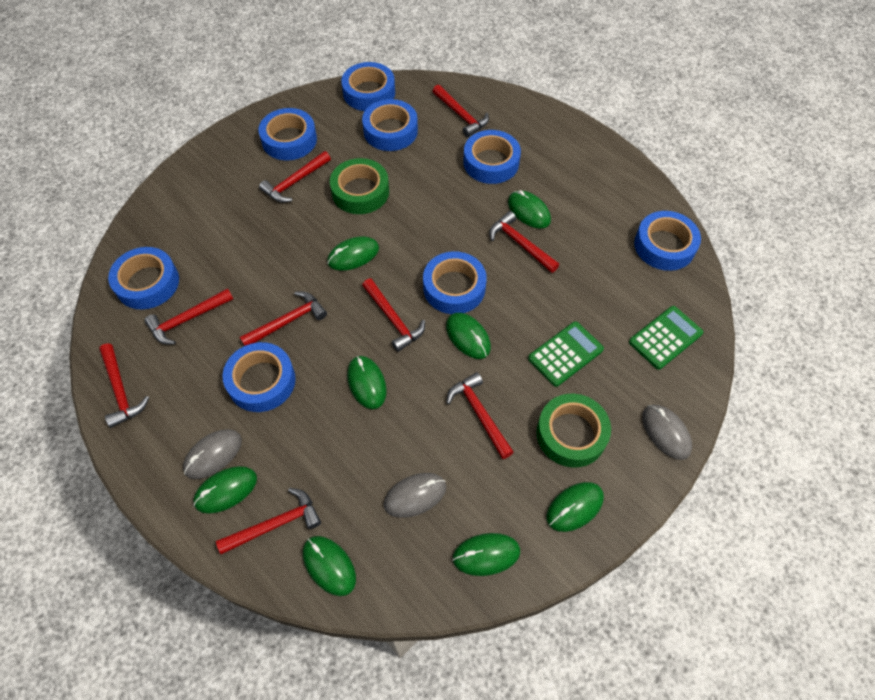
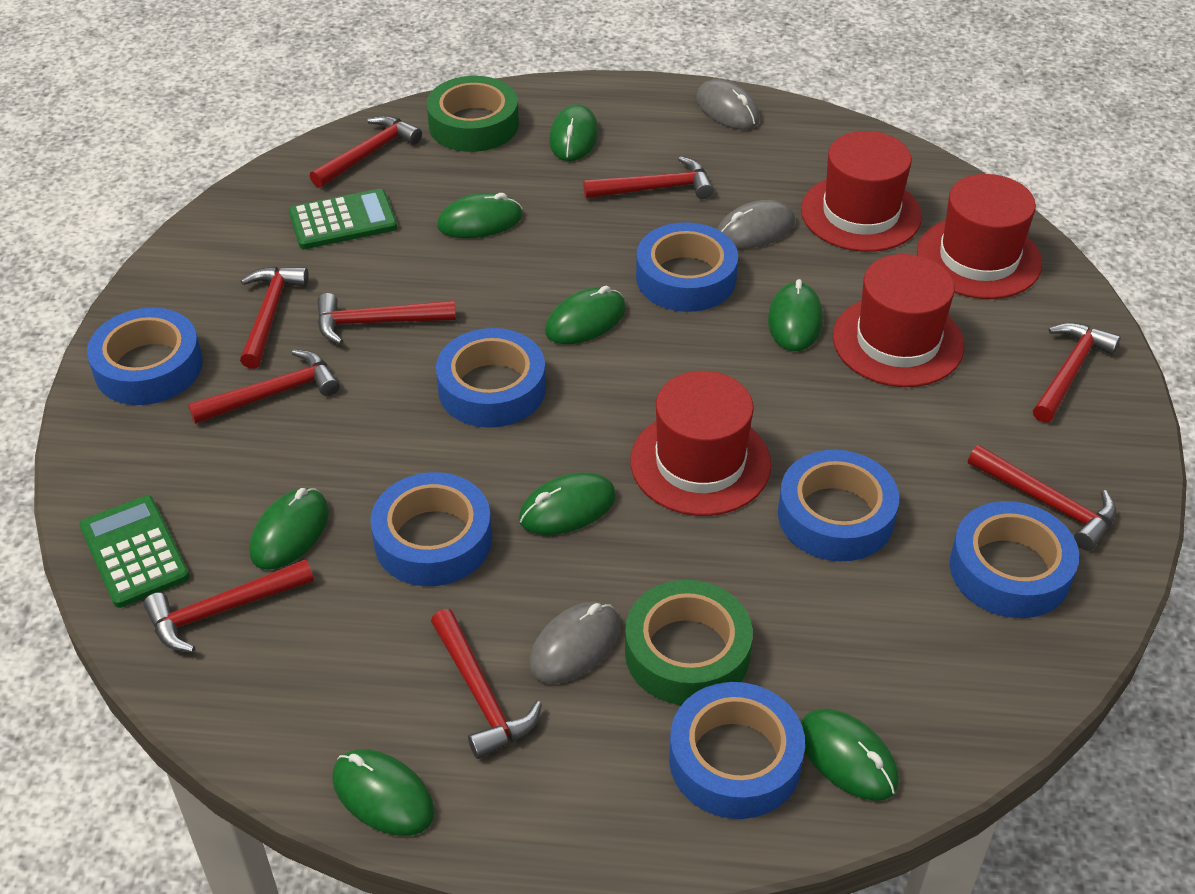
blue tape: 8 -> 7
red hat: 0 -> 4

